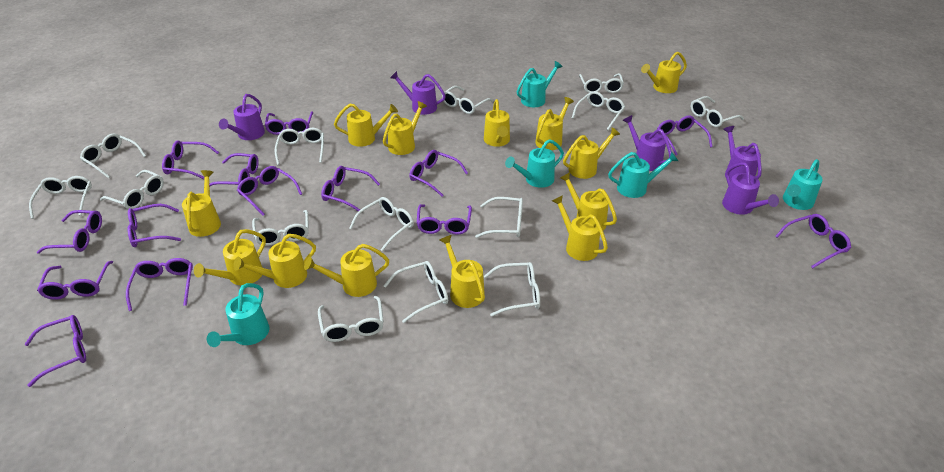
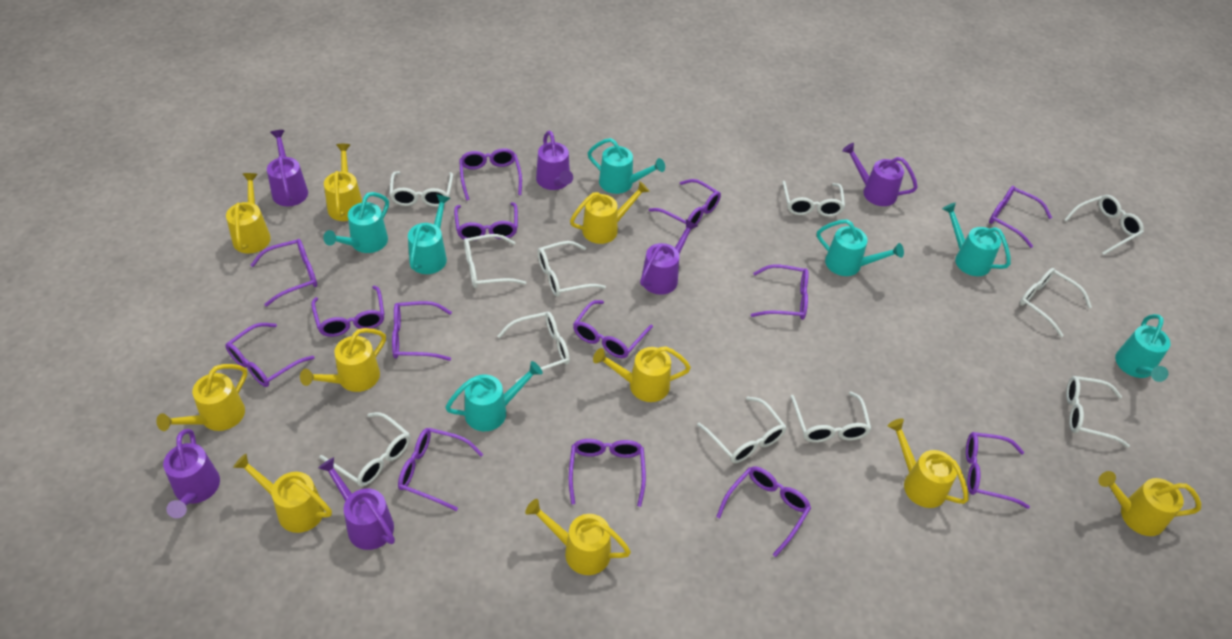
purple watering can: 5 -> 6
turquoise watering can: 5 -> 7
white glasses: 14 -> 11
yellow watering can: 13 -> 10

